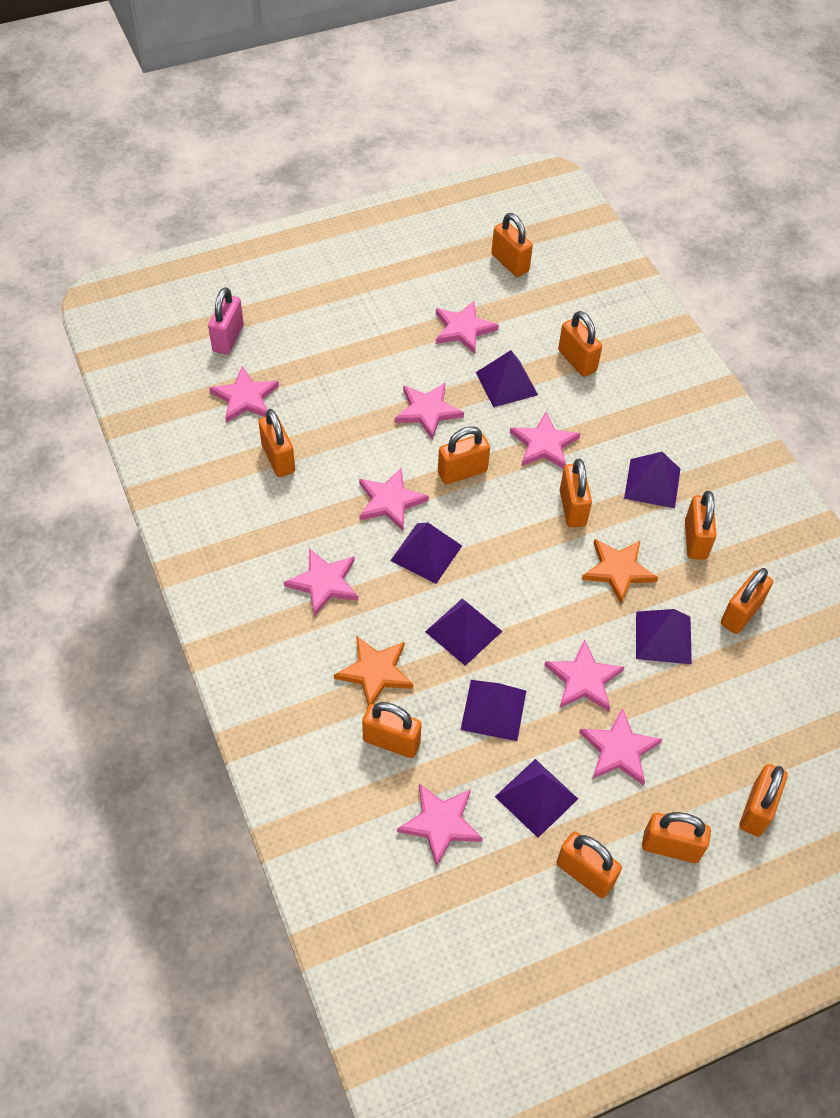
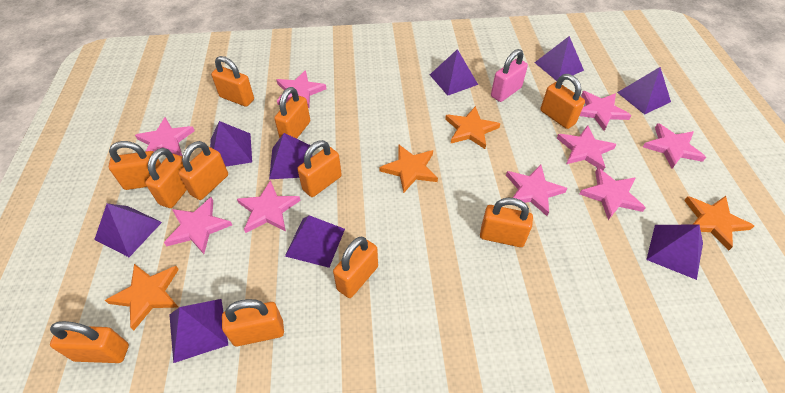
orange star: 2 -> 4
purple pyramid: 7 -> 9

